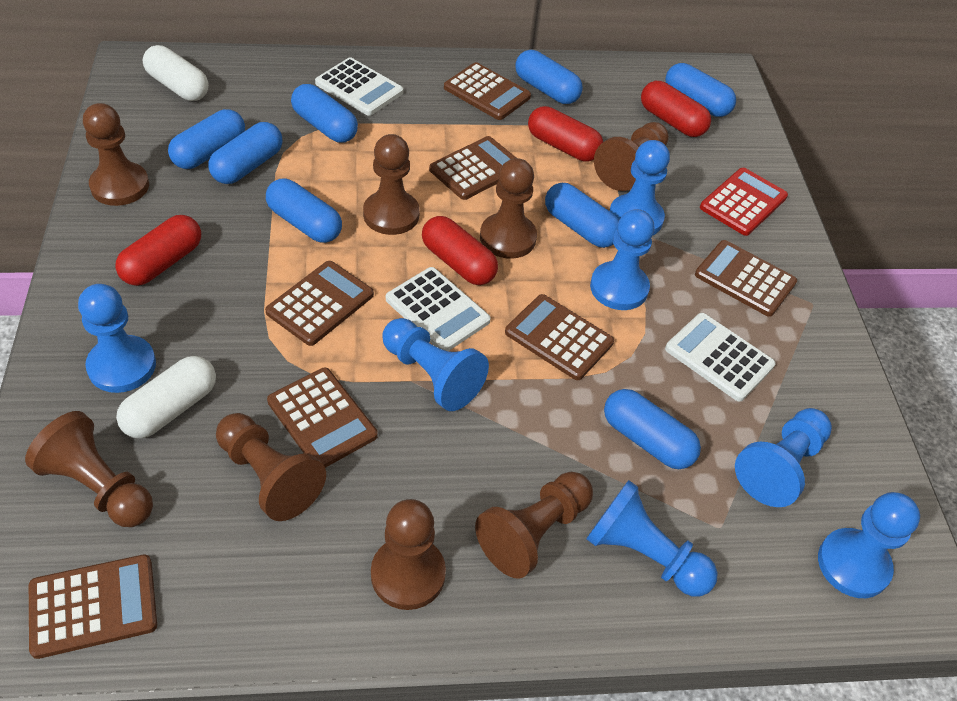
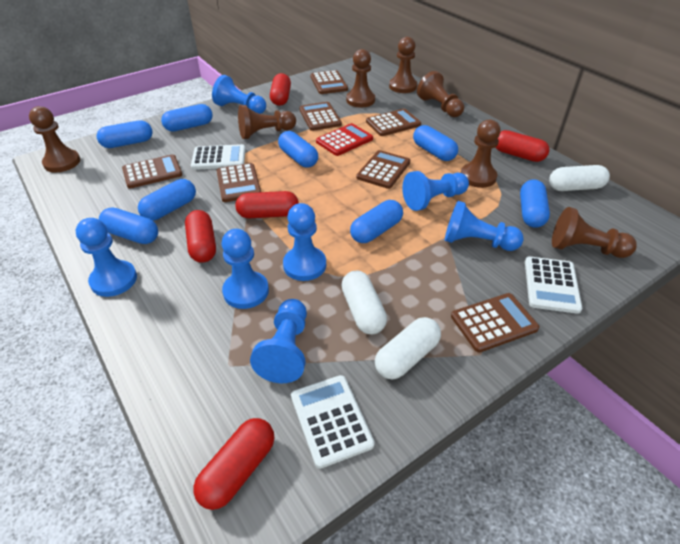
brown pawn: 8 -> 7
red capsule: 4 -> 5
white capsule: 2 -> 3

